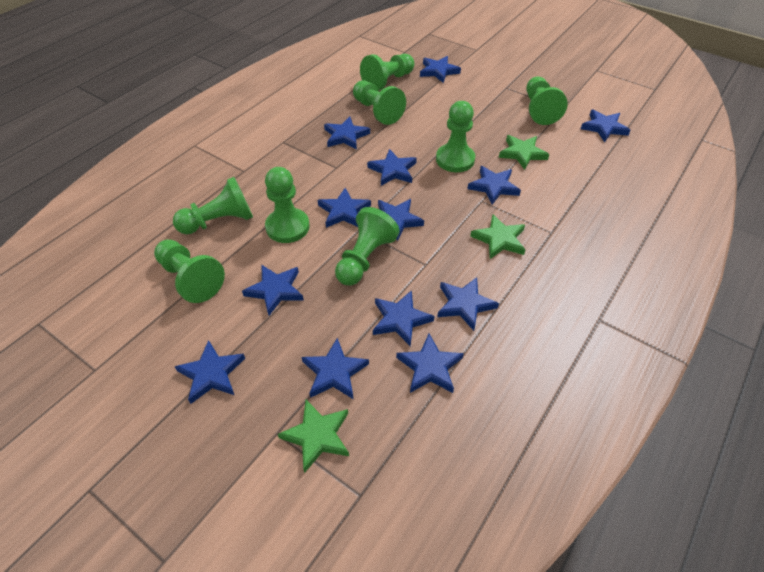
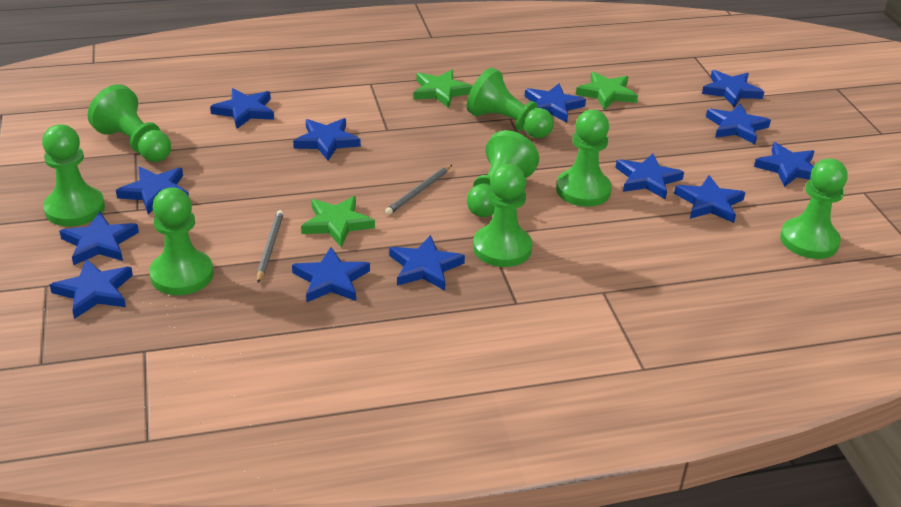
grey pencil: 0 -> 2

